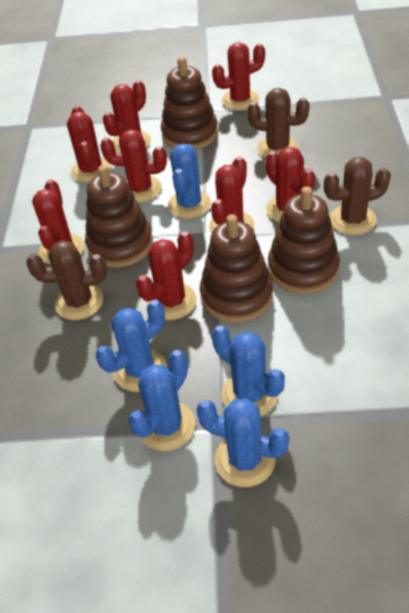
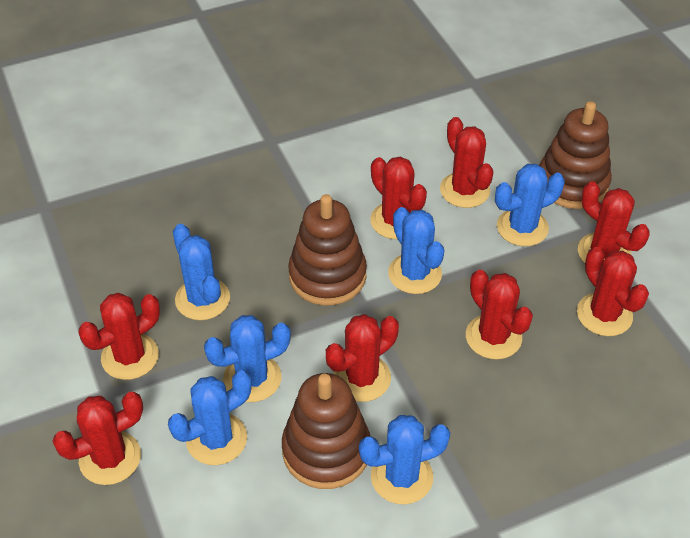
blue cactus: 5 -> 6
brown cactus: 3 -> 0
brown stacking toy: 4 -> 3

